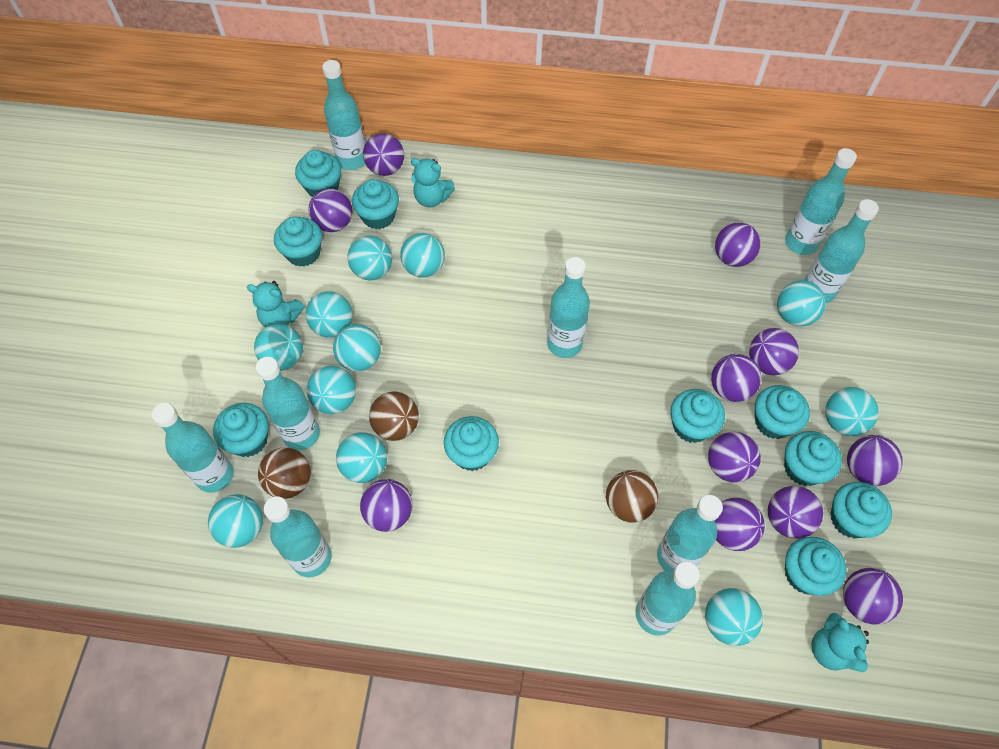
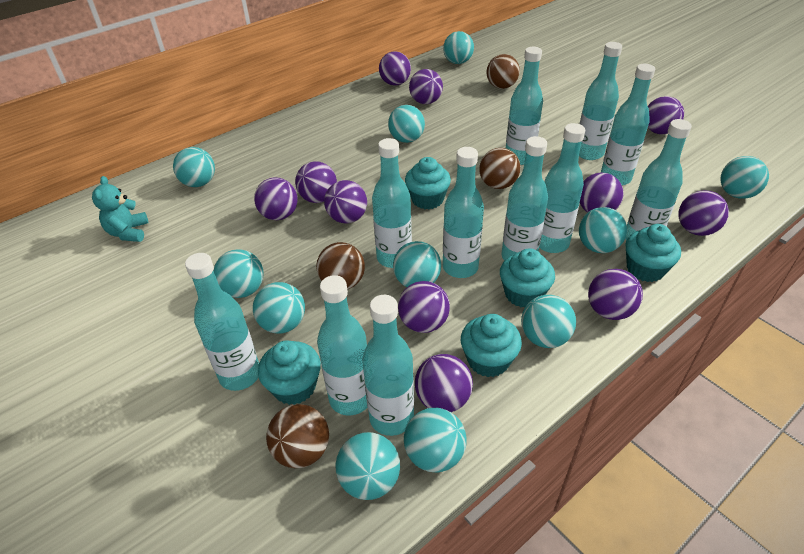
brown ball: 3 -> 4
turquoise bottle: 9 -> 11
turquoise cupcake: 10 -> 5
turquoise teddy bear: 3 -> 1

